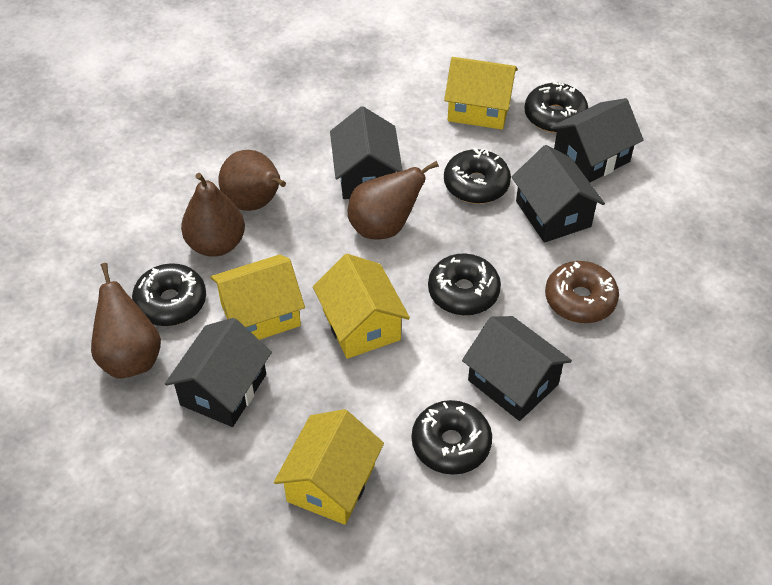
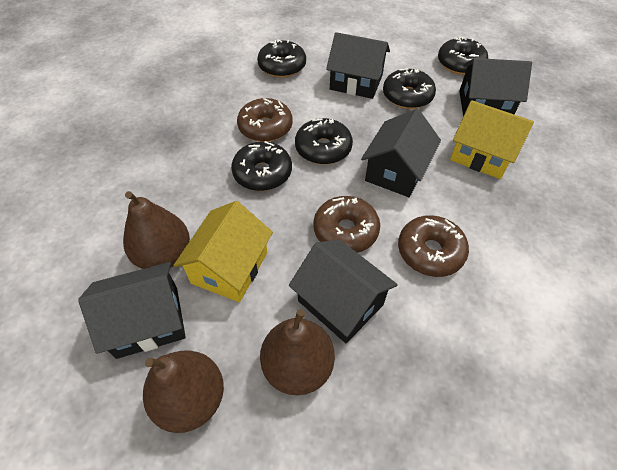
brown donut: 1 -> 3
brown pear: 4 -> 3
yellow house: 4 -> 2

